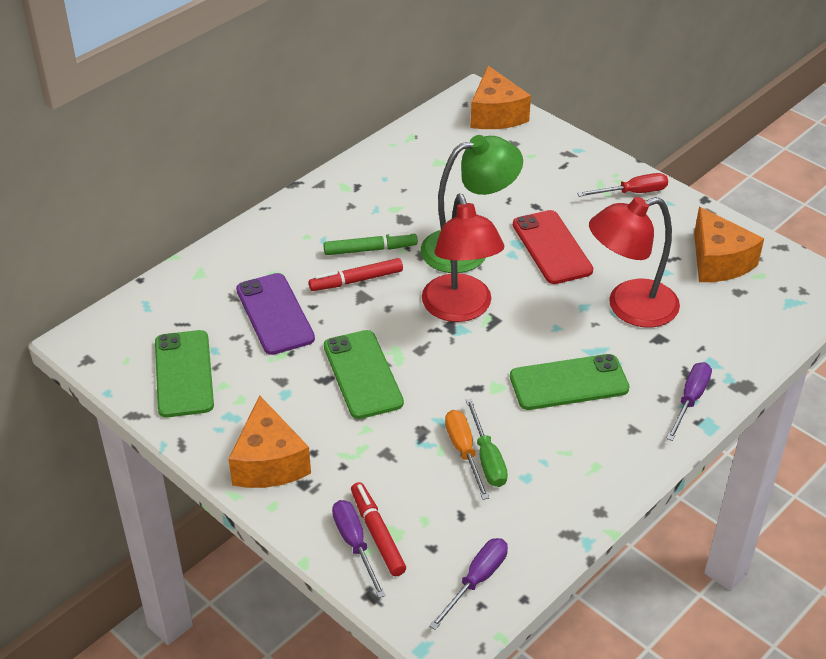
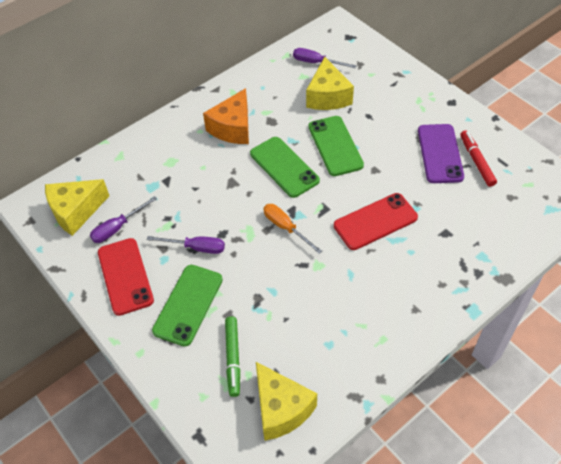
green lamp: 1 -> 0
green screwdriver: 1 -> 0
orange cheese: 3 -> 1
red lamp: 2 -> 0
red marker: 2 -> 1
red phone: 1 -> 2
red screwdriver: 1 -> 0
yellow cheese: 0 -> 3

